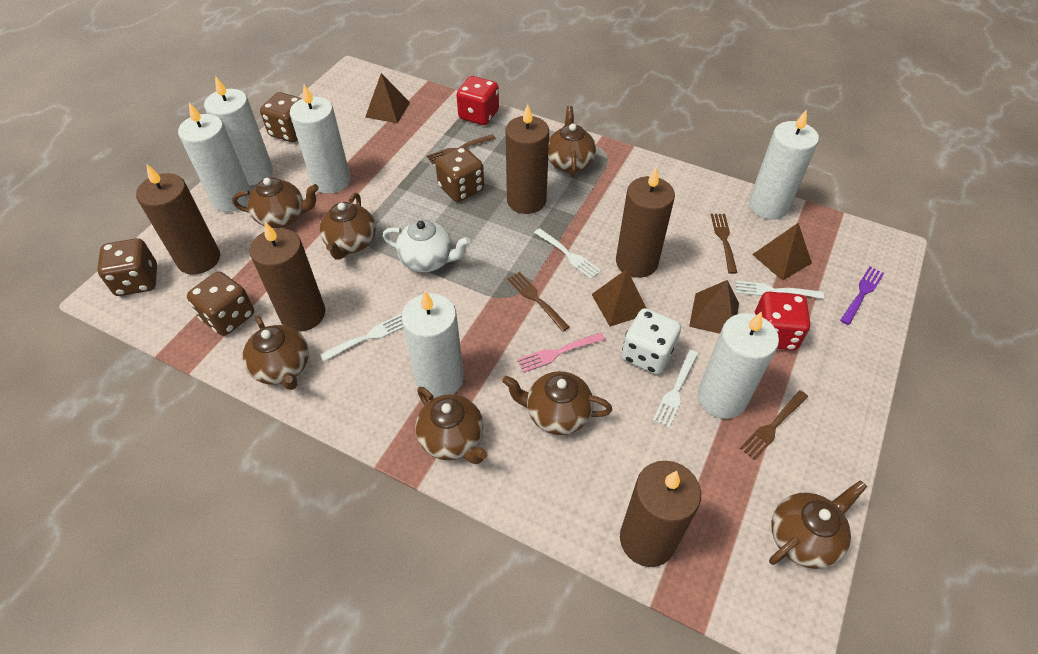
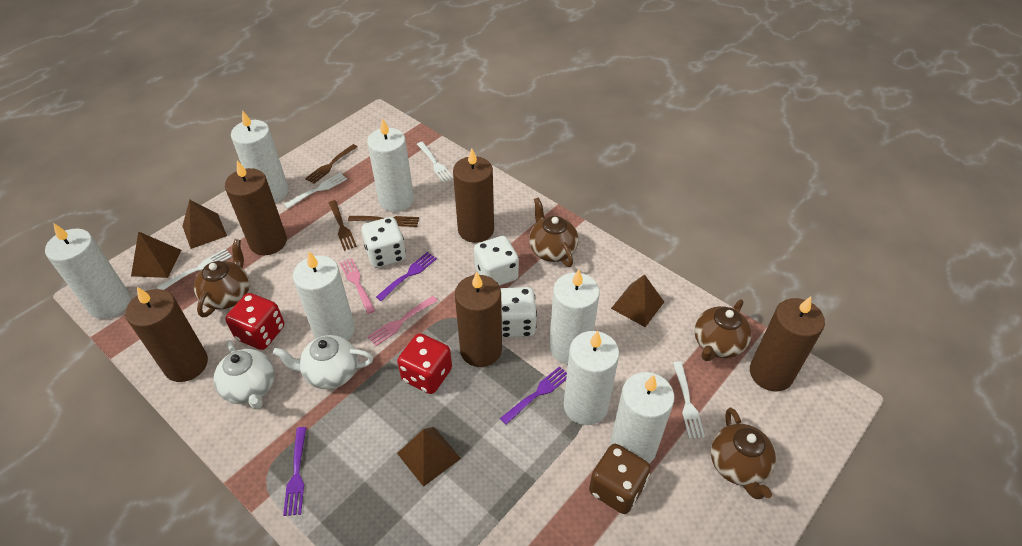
brown dice: 4 -> 1
brown fork: 4 -> 3
brown teapot: 7 -> 4
pink fork: 1 -> 2
purple fork: 1 -> 3
white candle: 6 -> 7
white dice: 1 -> 3
white teapot: 1 -> 2

